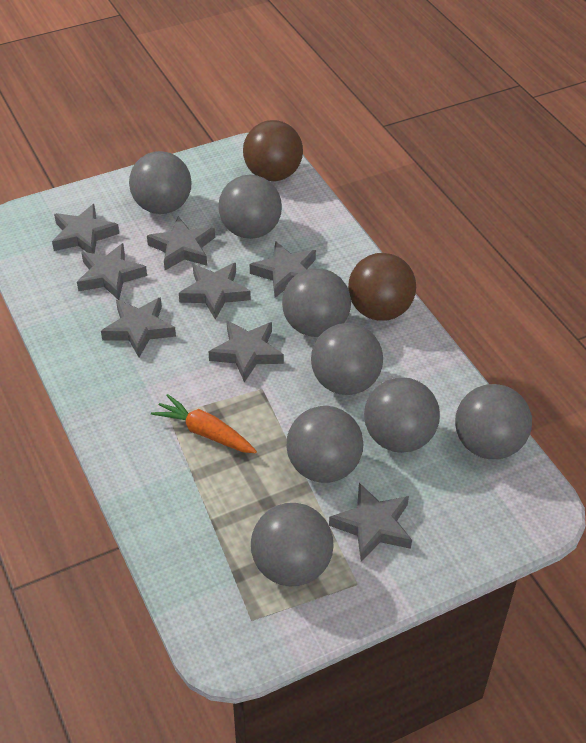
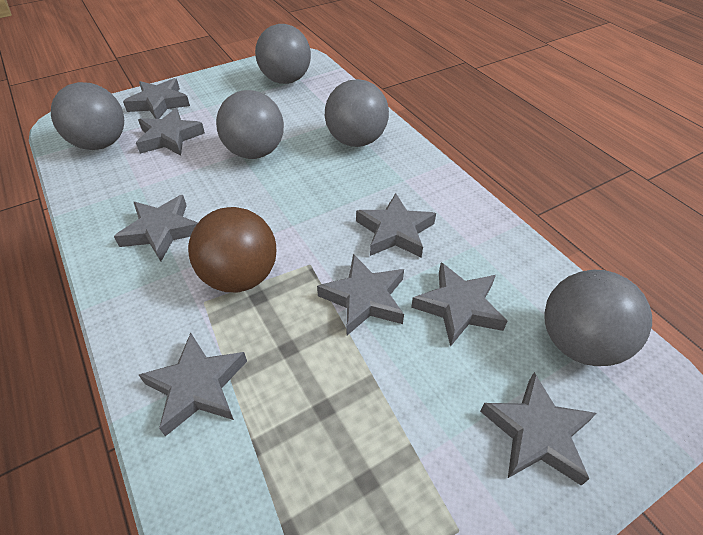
brown ball: 2 -> 1
grey ball: 8 -> 5
orange carrot: 1 -> 0

